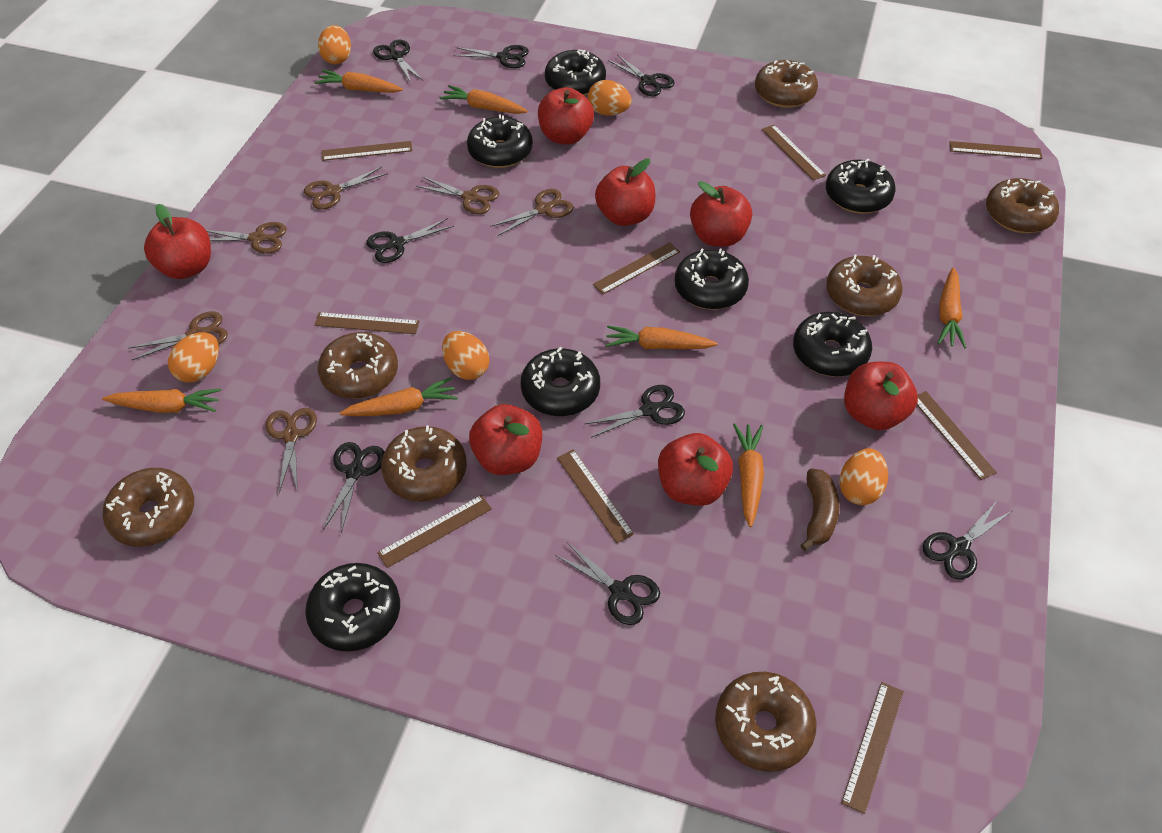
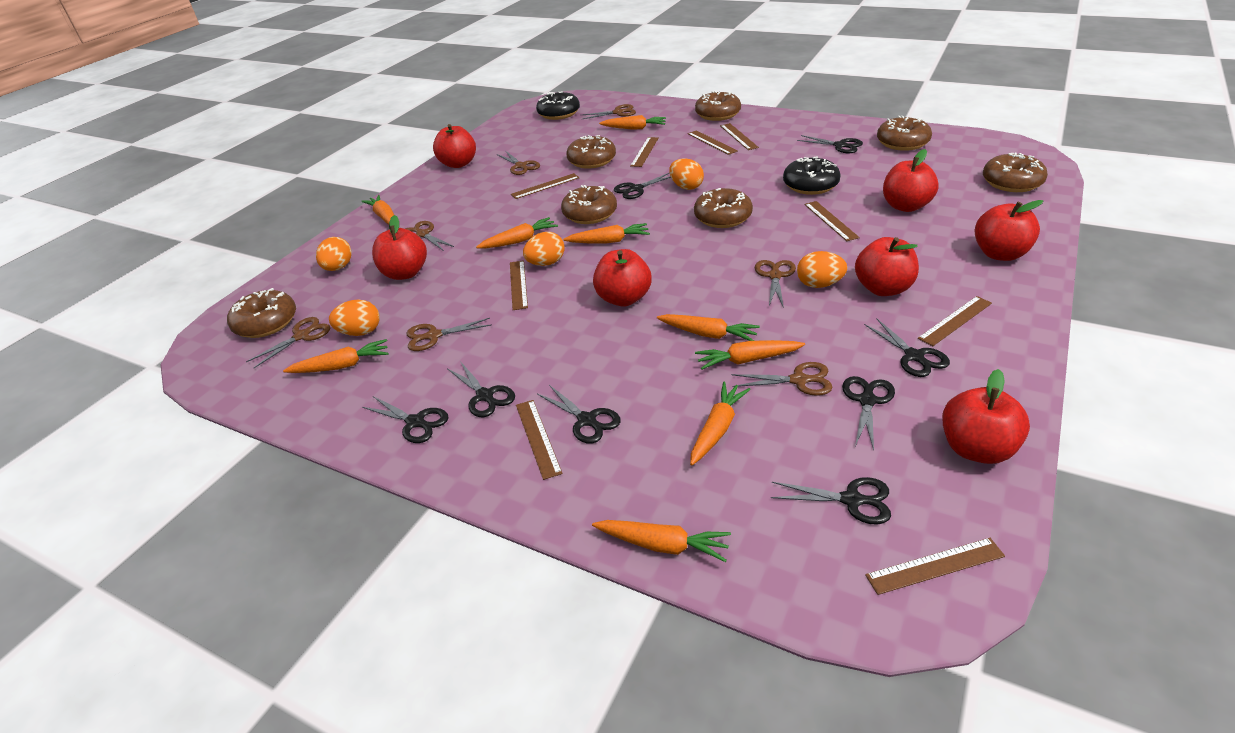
black donut: 7 -> 2
brown banana: 1 -> 0
brown scissors: 6 -> 7
orange carrot: 7 -> 9

